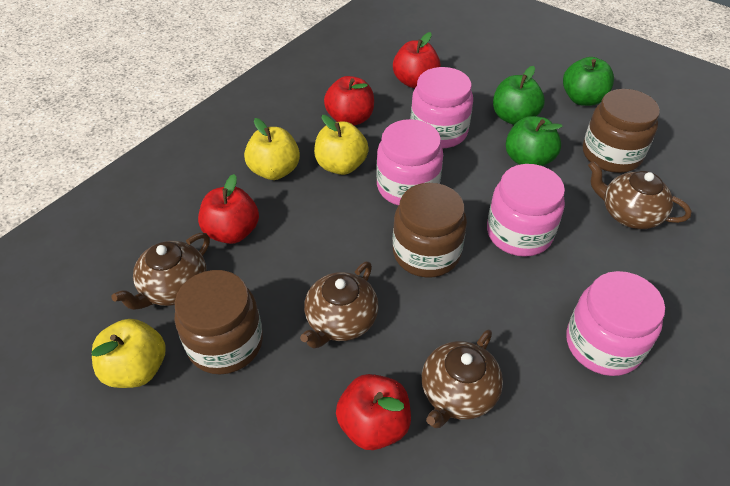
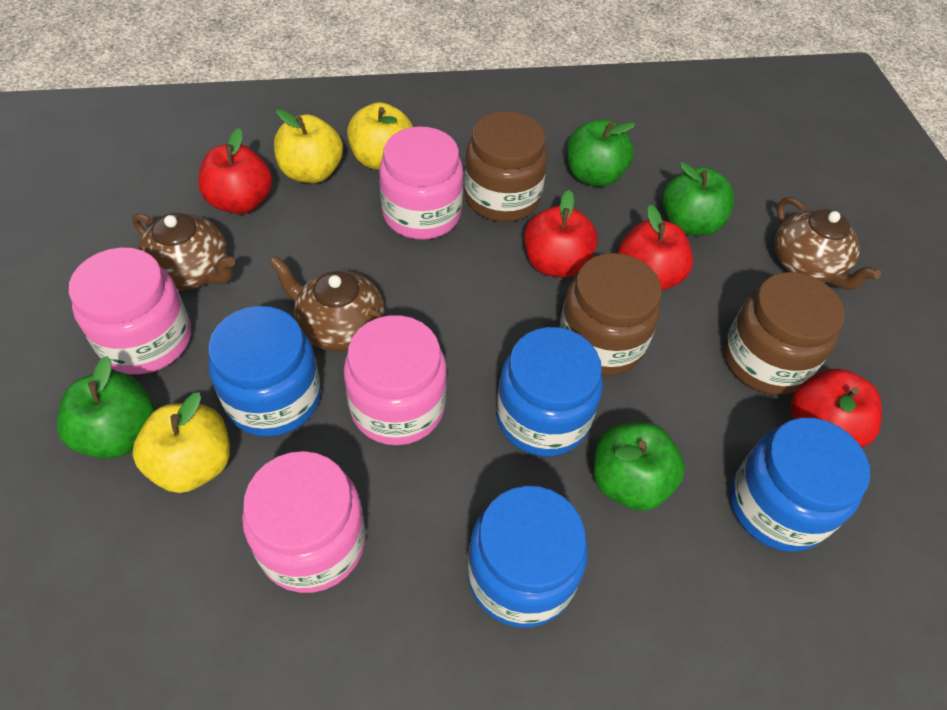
blue jar: 0 -> 4
brown teapot: 4 -> 3
green apple: 3 -> 4

